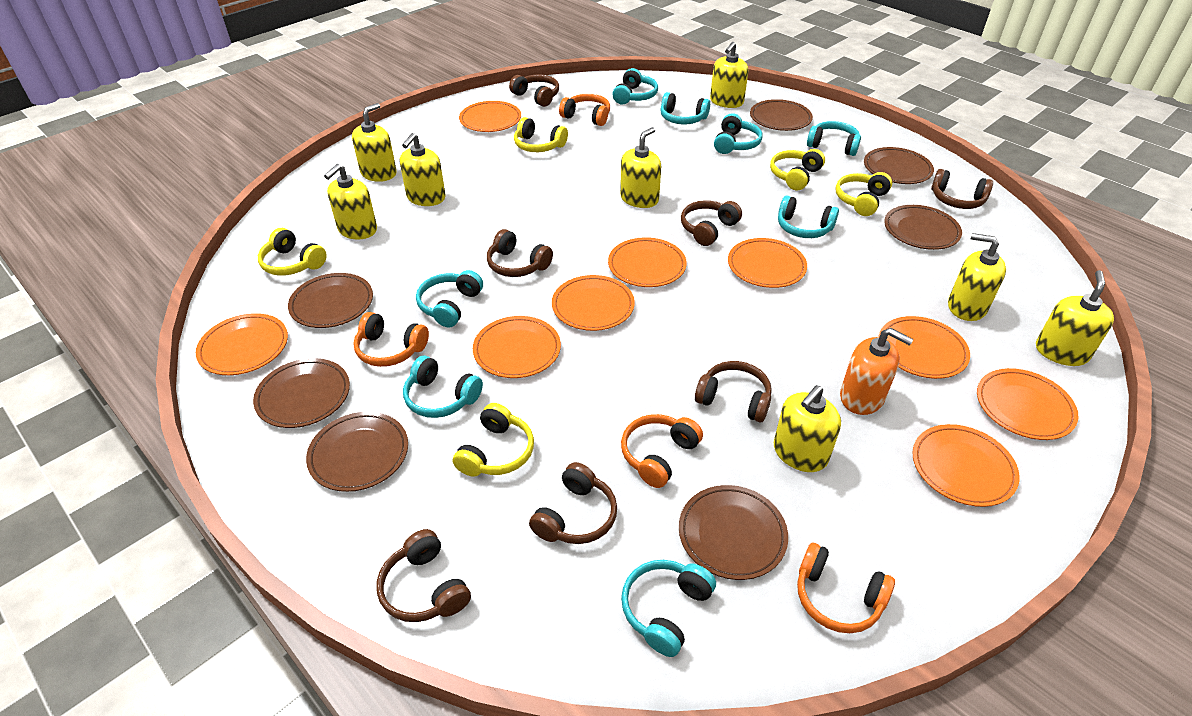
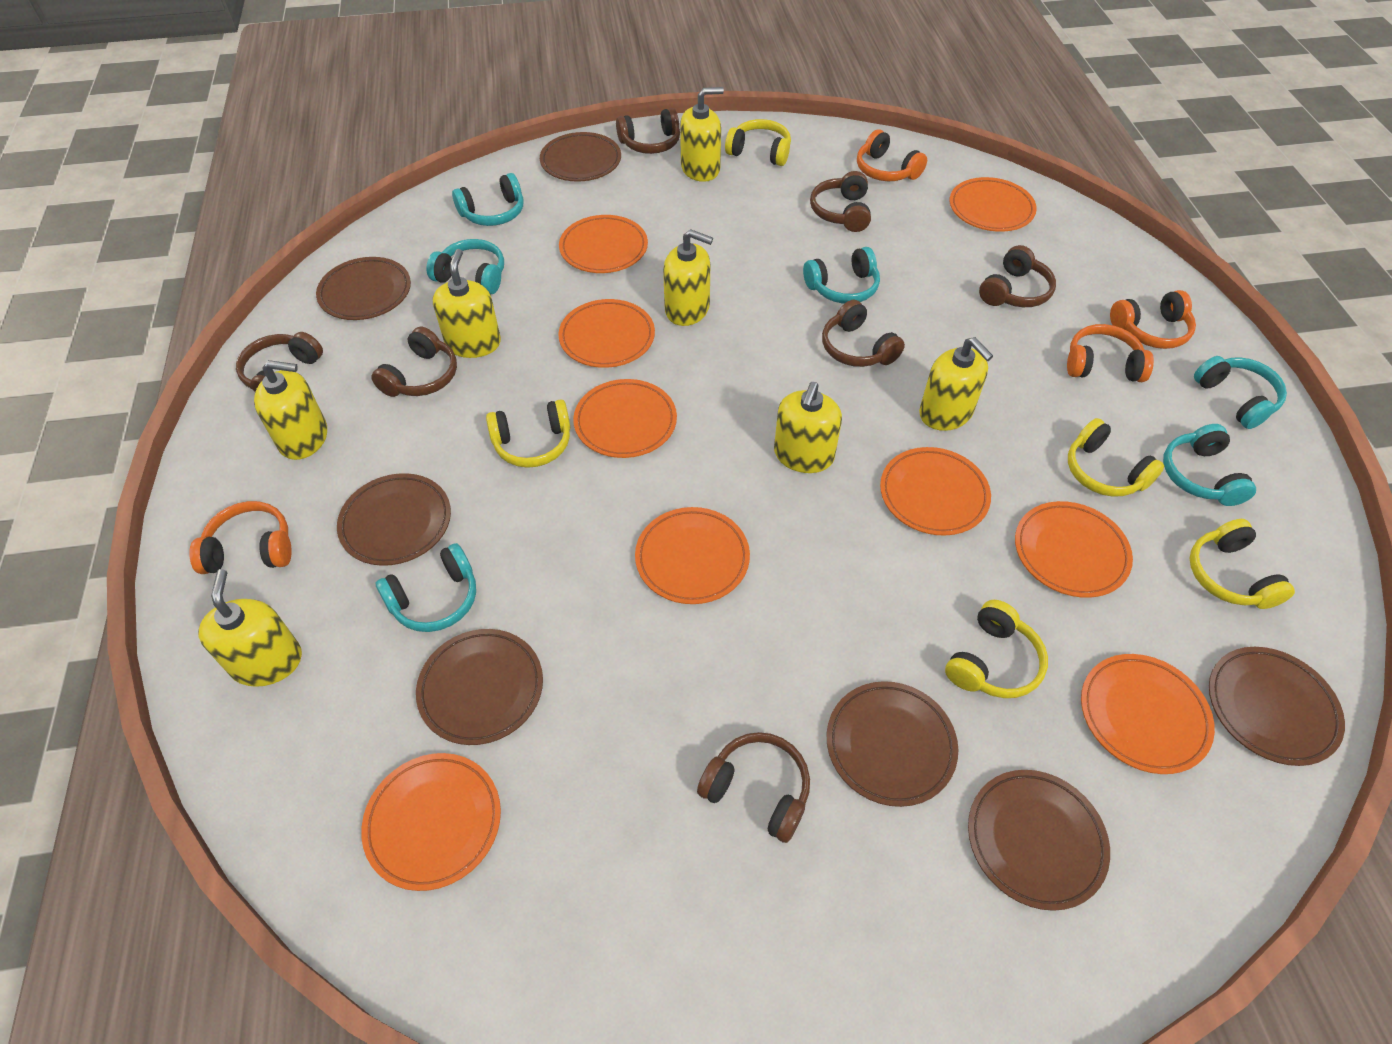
orange soap dispenser: 1 -> 0
turquoise headphones: 8 -> 6
yellow soap dispenser: 8 -> 7

